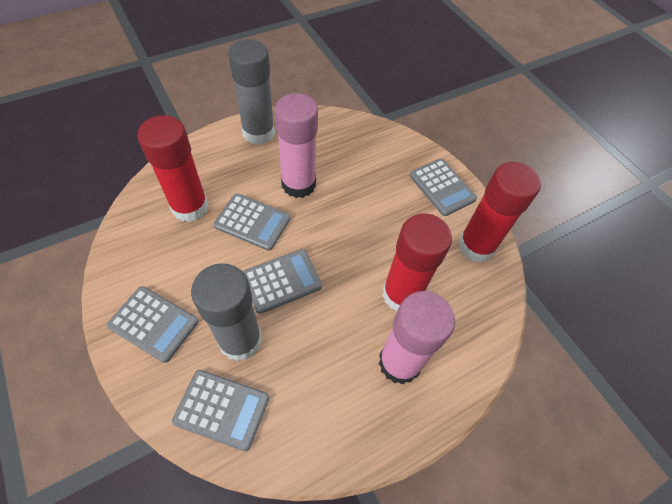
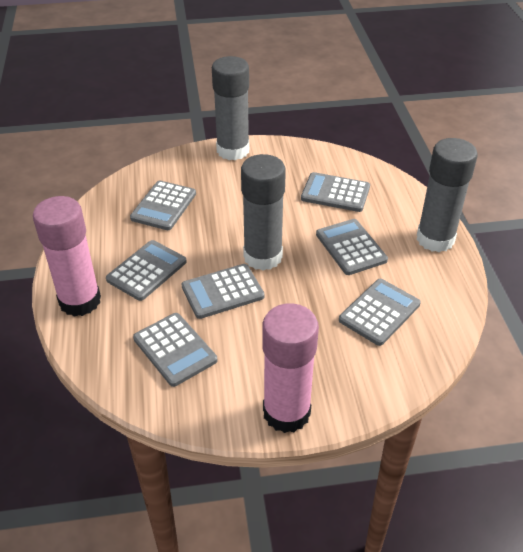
grey calculator: 5 -> 7
grey glue stick: 2 -> 3
red glue stick: 3 -> 0

